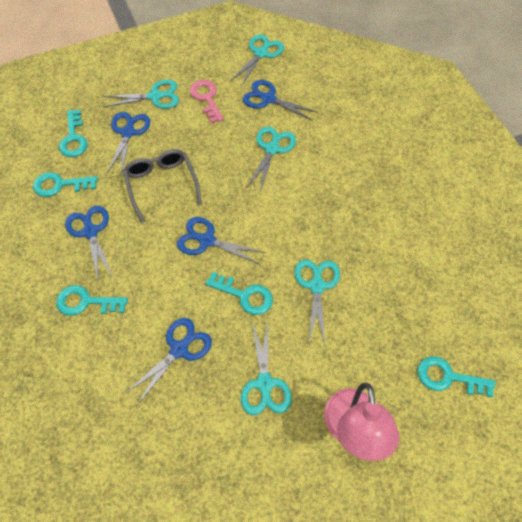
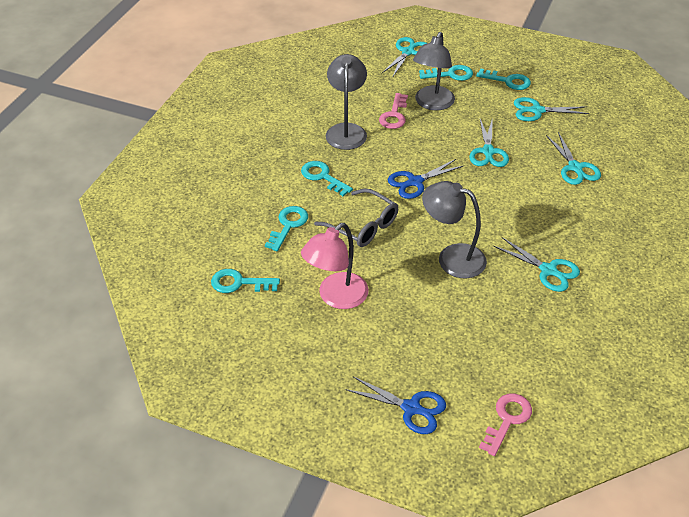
blue scissors: 5 -> 2
grey lamp: 0 -> 3
pink key: 1 -> 2

